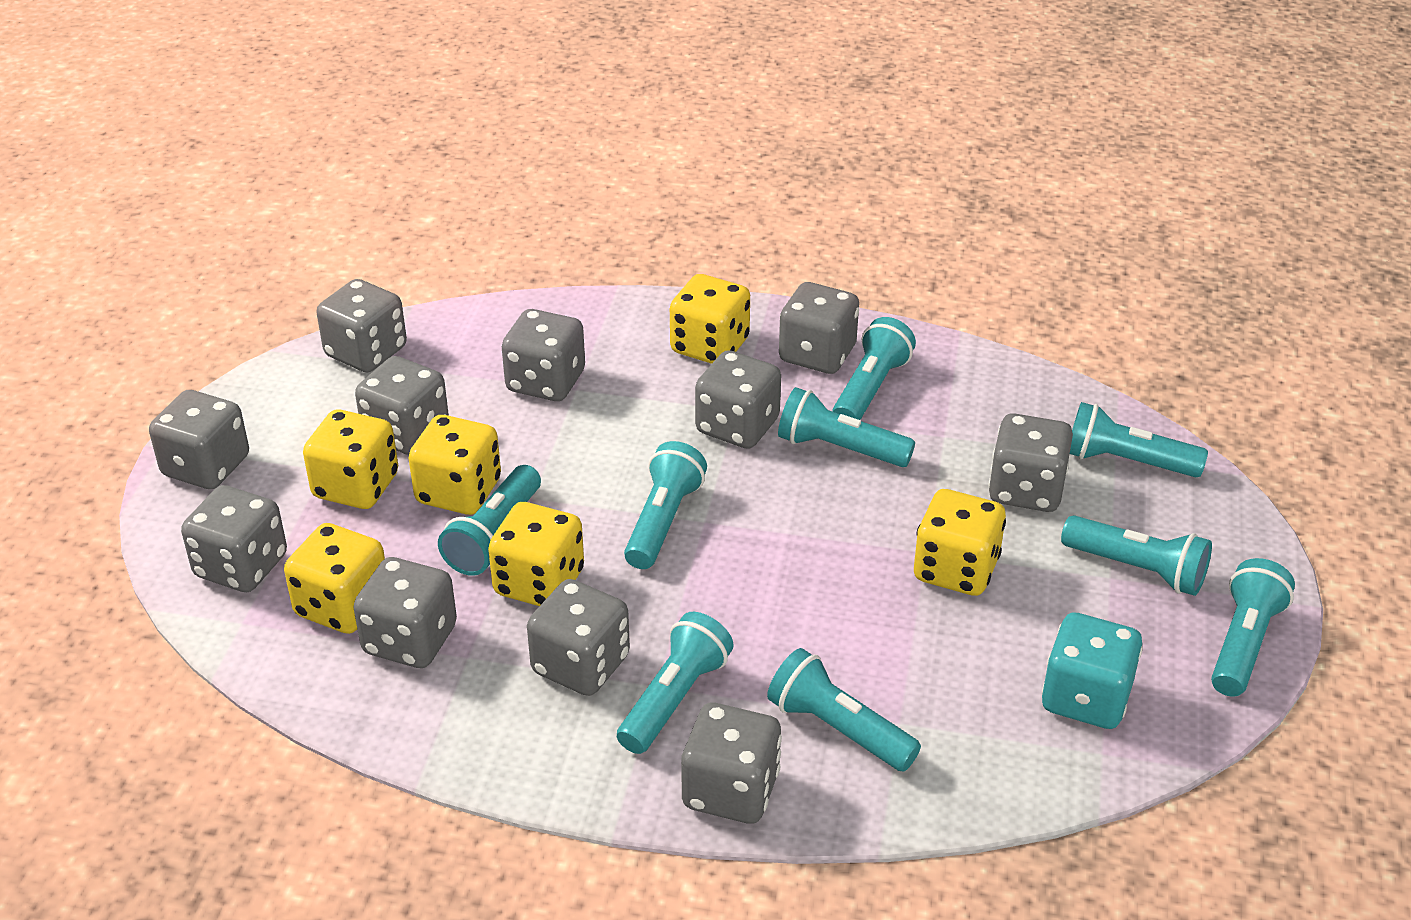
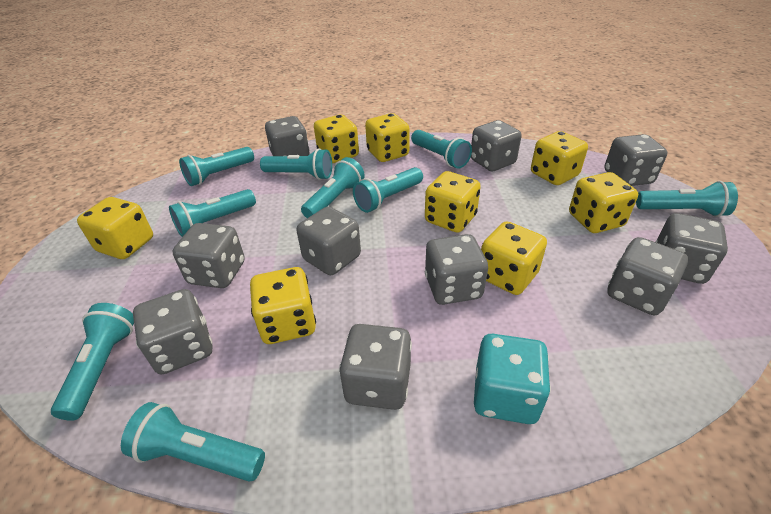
grey dice: 11 -> 10
yellow dice: 6 -> 8

